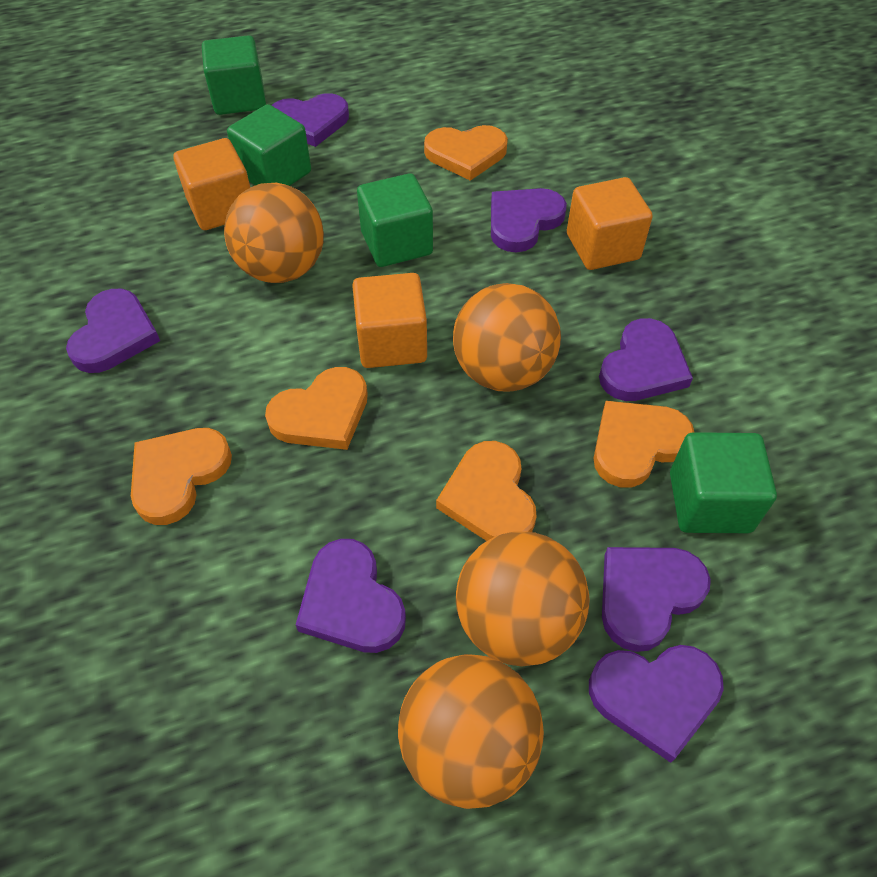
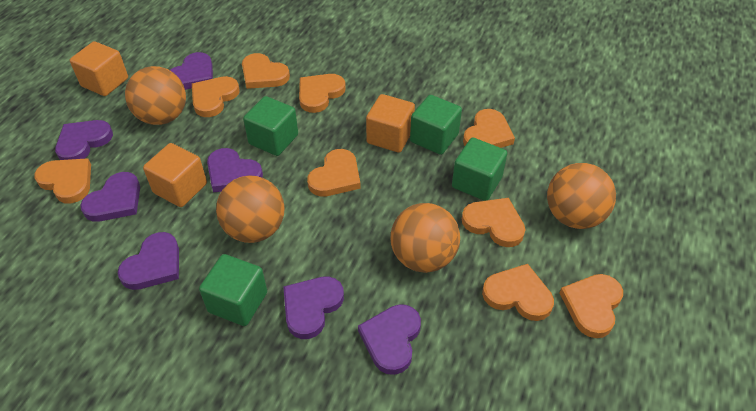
orange heart: 5 -> 9

